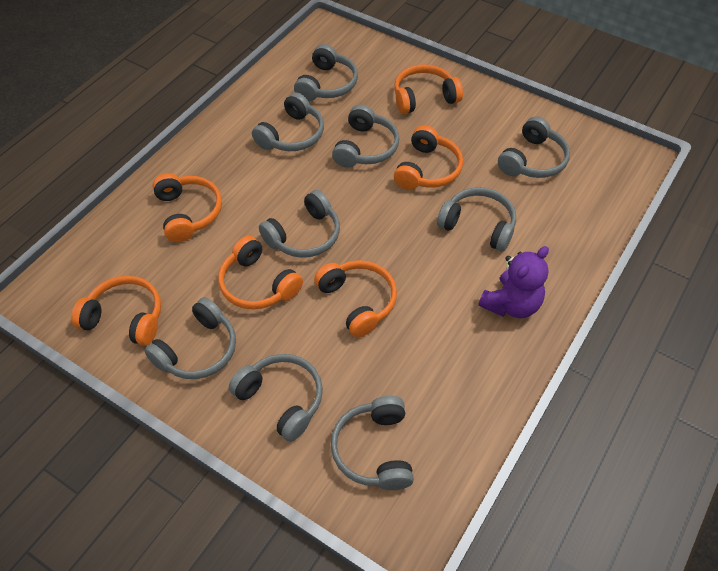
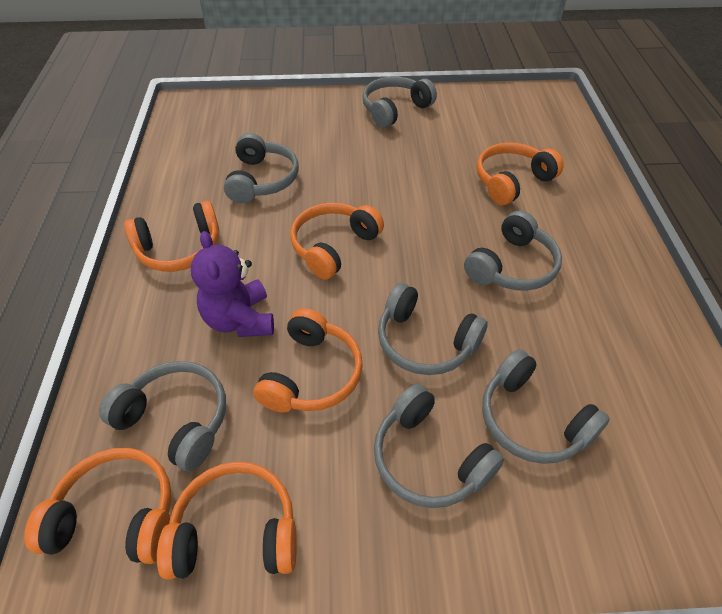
grey headphones: 9 -> 7

